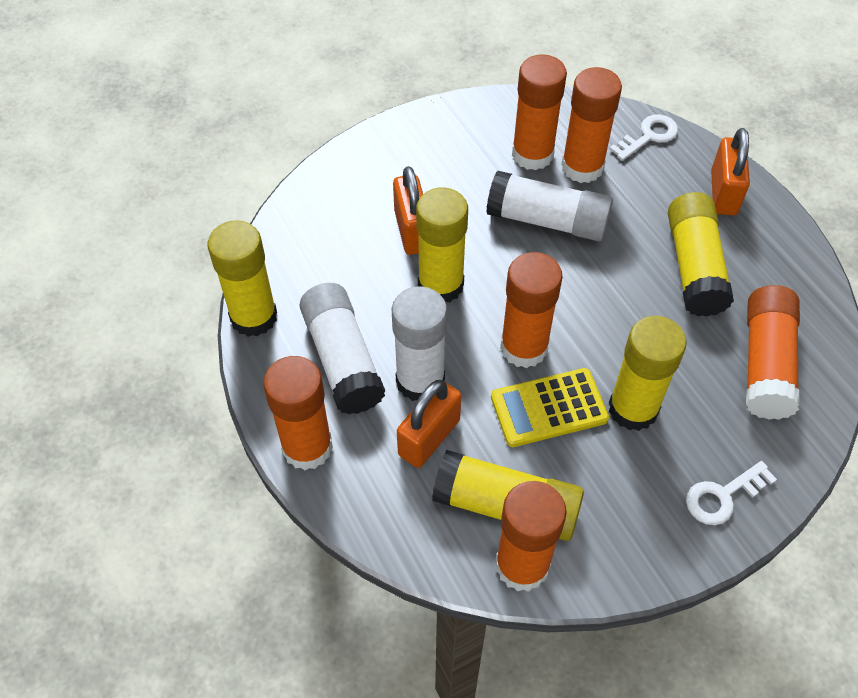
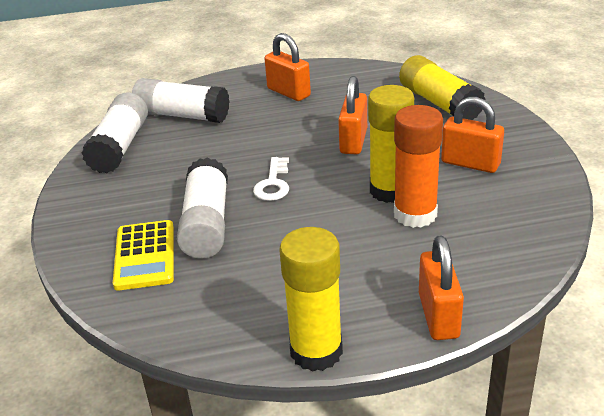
orange glue stick: 6 -> 1
orange padlock: 3 -> 4
white key: 2 -> 1
yellow glue stick: 5 -> 3

